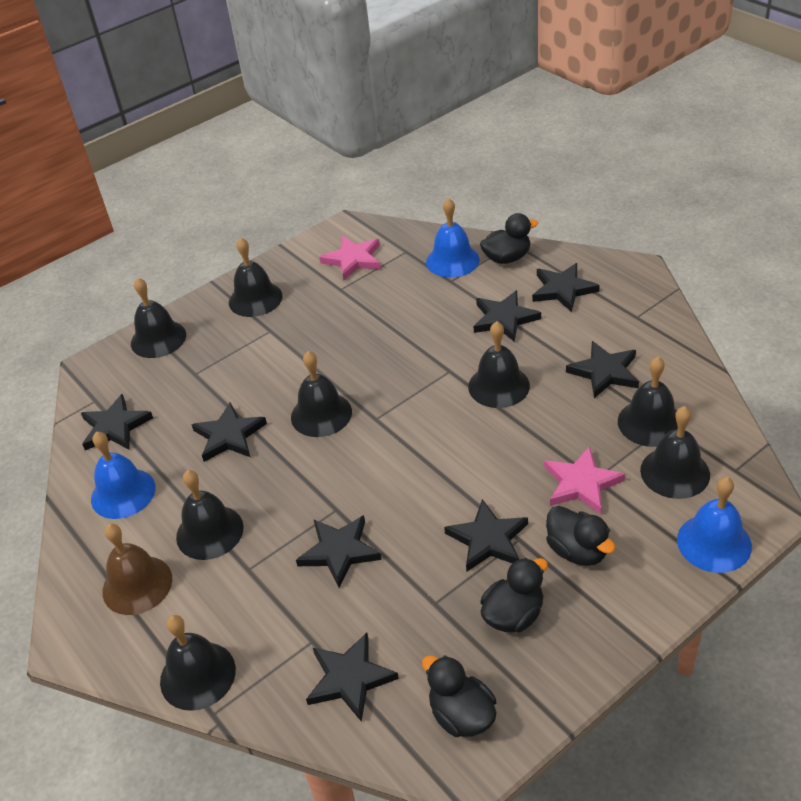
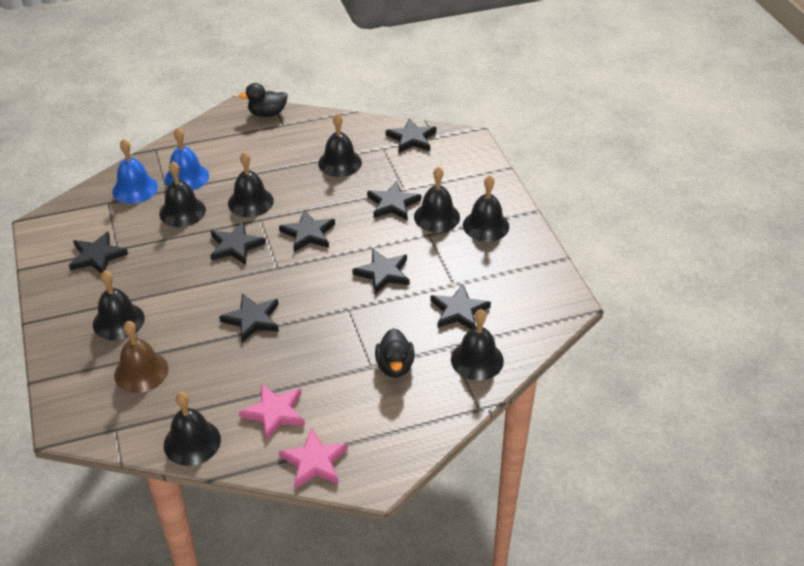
black duck: 4 -> 2
blue bell: 3 -> 2

